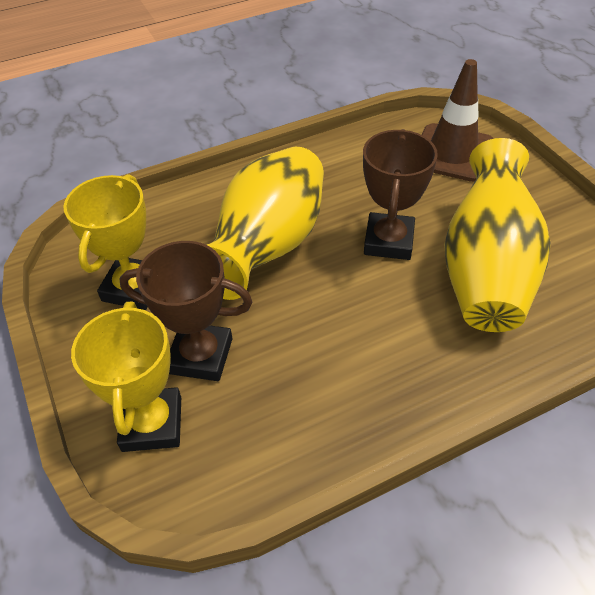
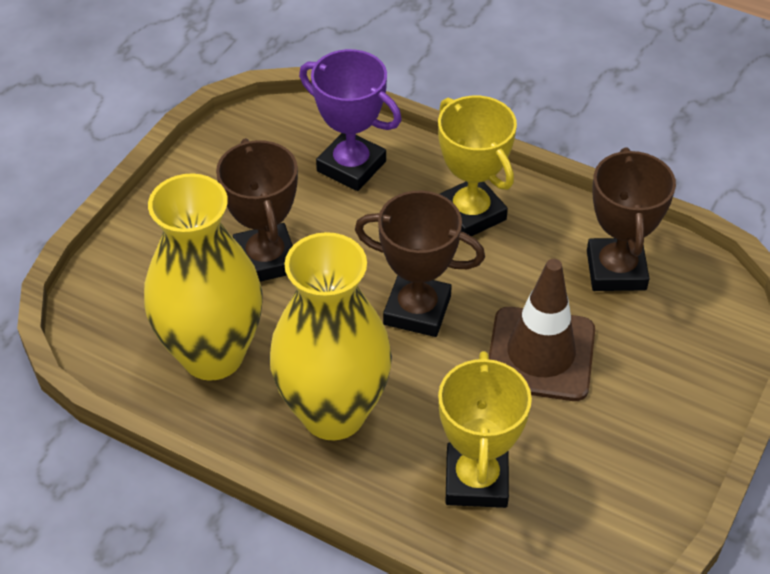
brown trophy: 2 -> 3
purple trophy: 0 -> 1

